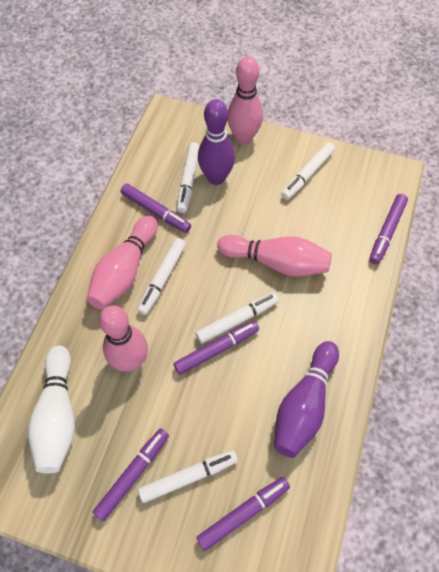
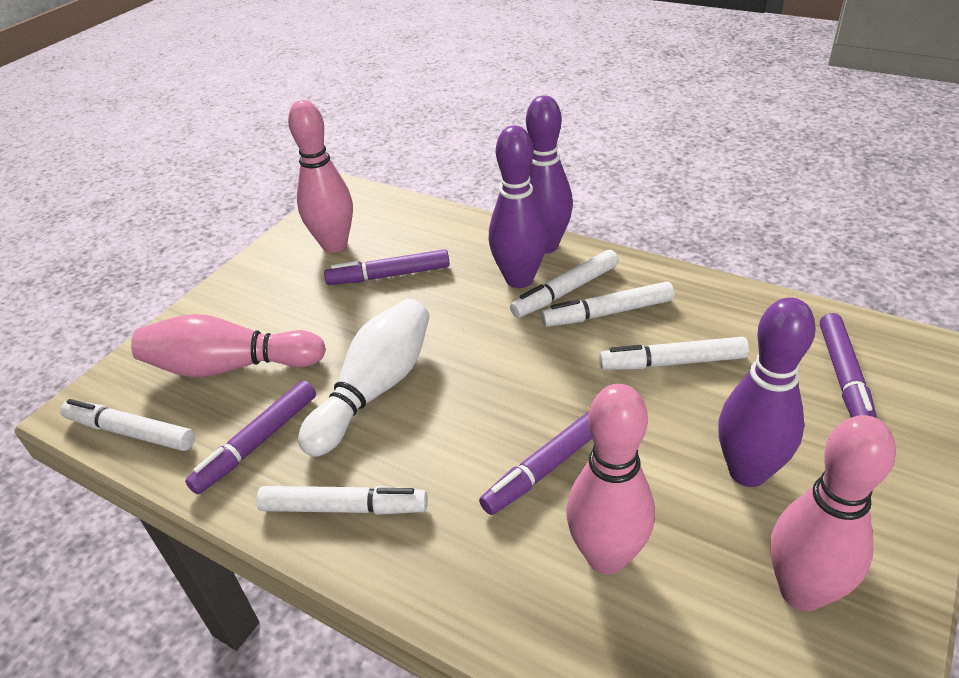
purple bowling pin: 2 -> 3
purple marker: 5 -> 4

